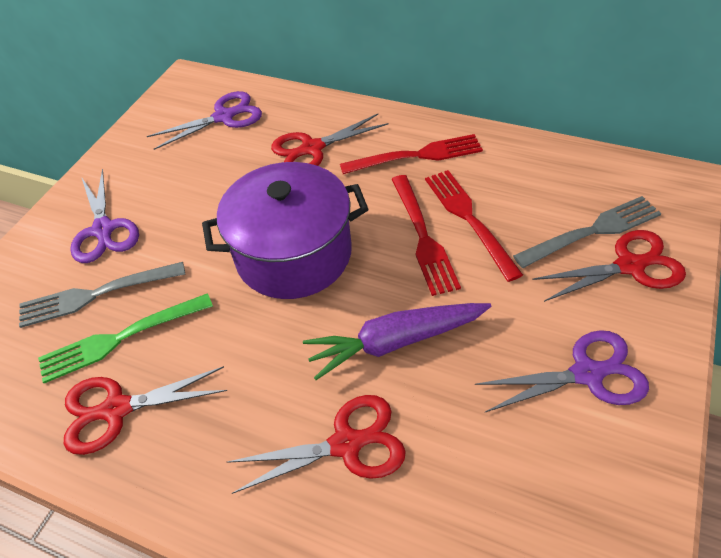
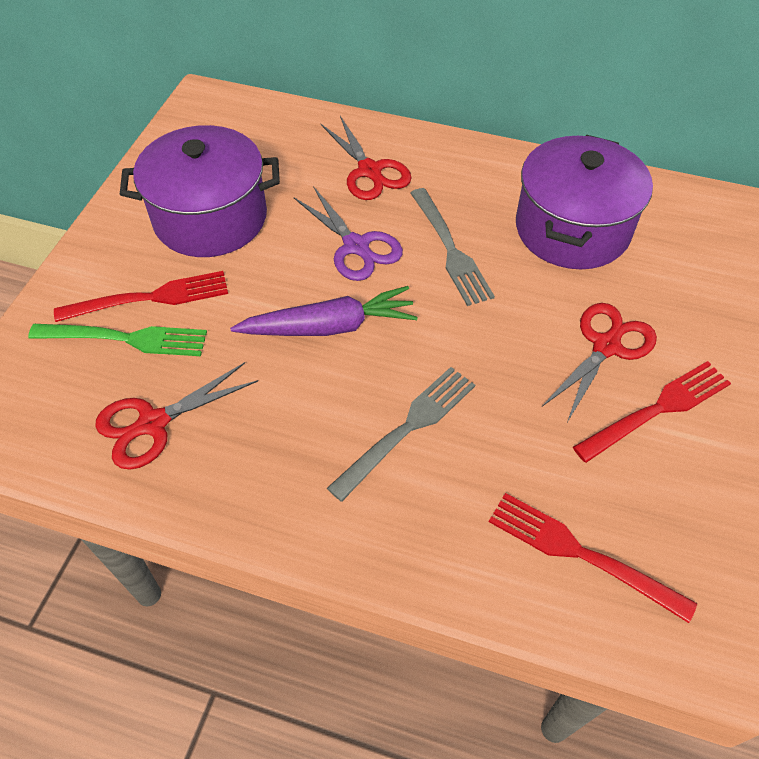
purple pot: 1 -> 2
purple scissors: 3 -> 1
red scissors: 4 -> 3

